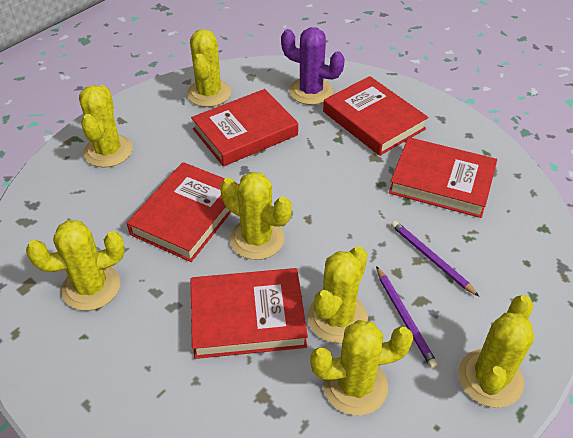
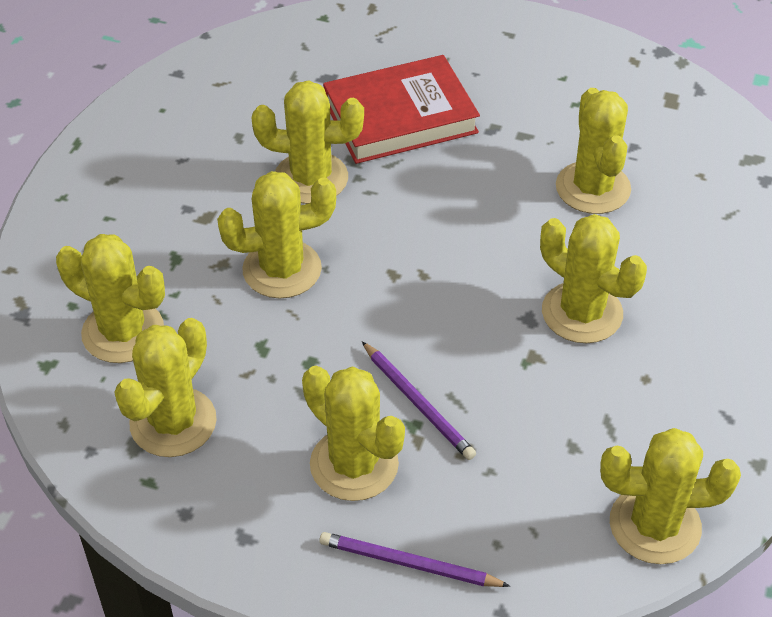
purple cactus: 1 -> 0
red book: 5 -> 1
yellow cactus: 7 -> 8

